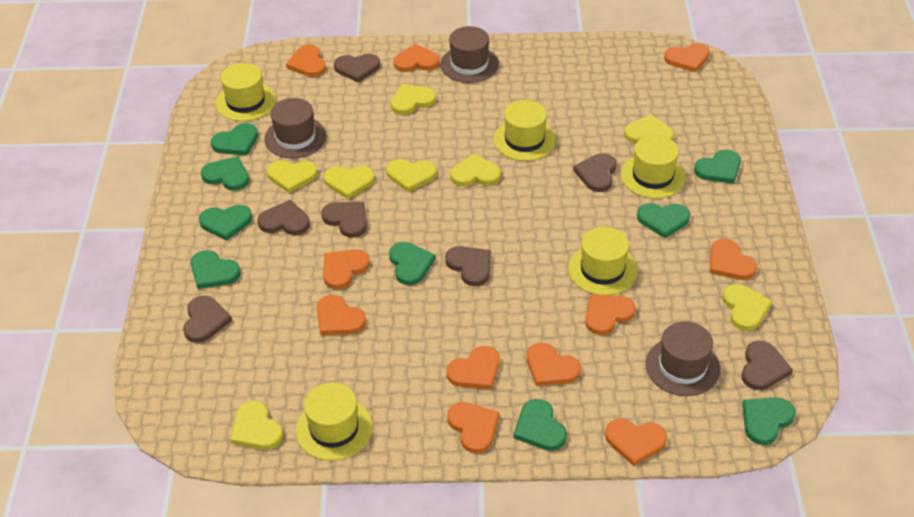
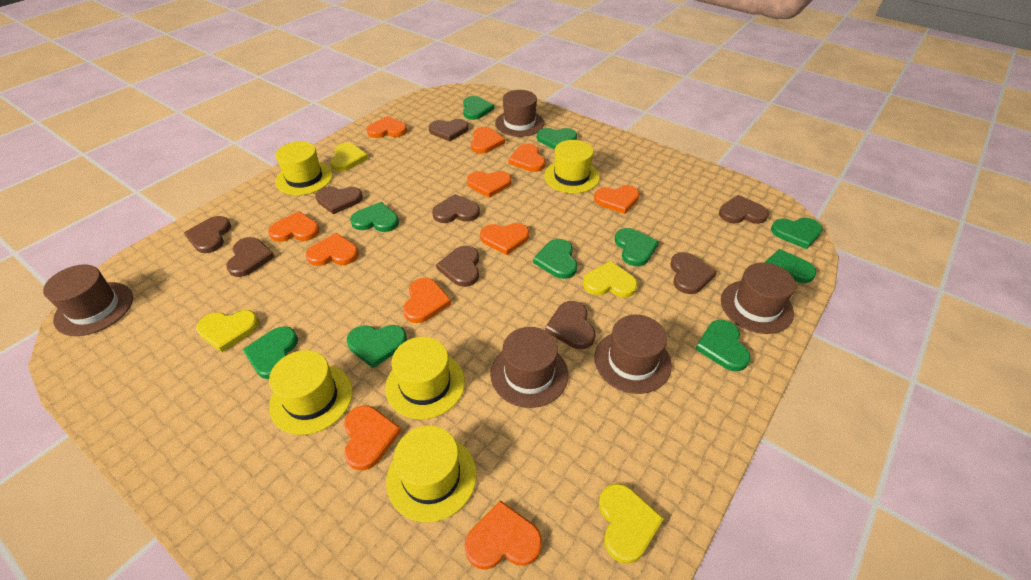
brown hat: 3 -> 5
brown heart: 7 -> 9
green heart: 9 -> 10
yellow heart: 8 -> 4

